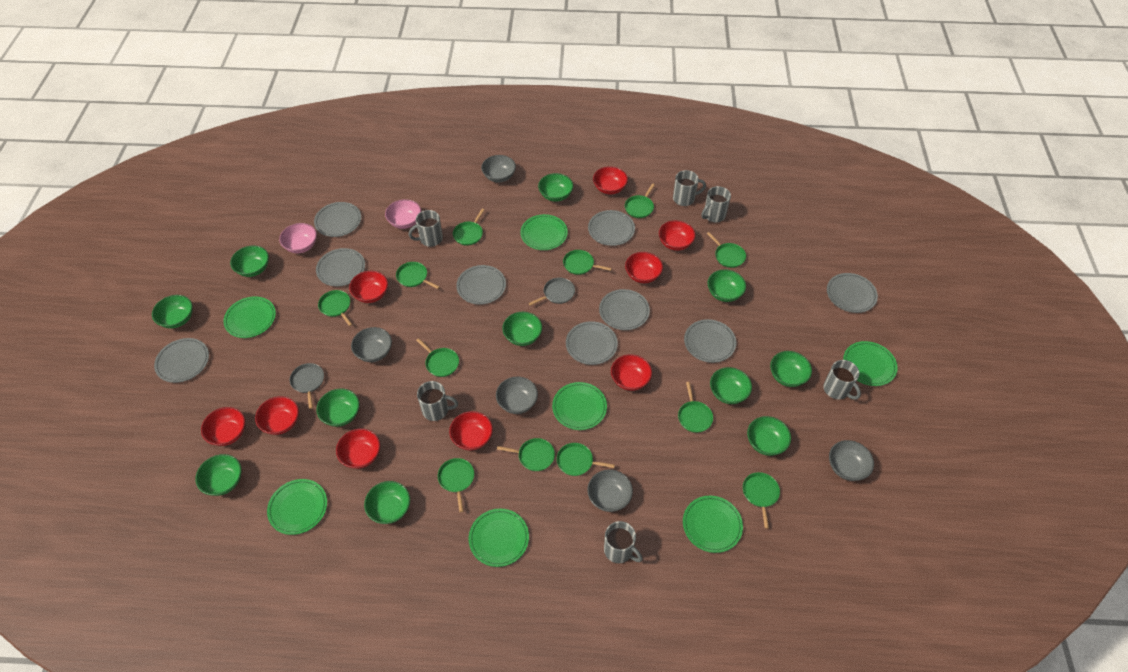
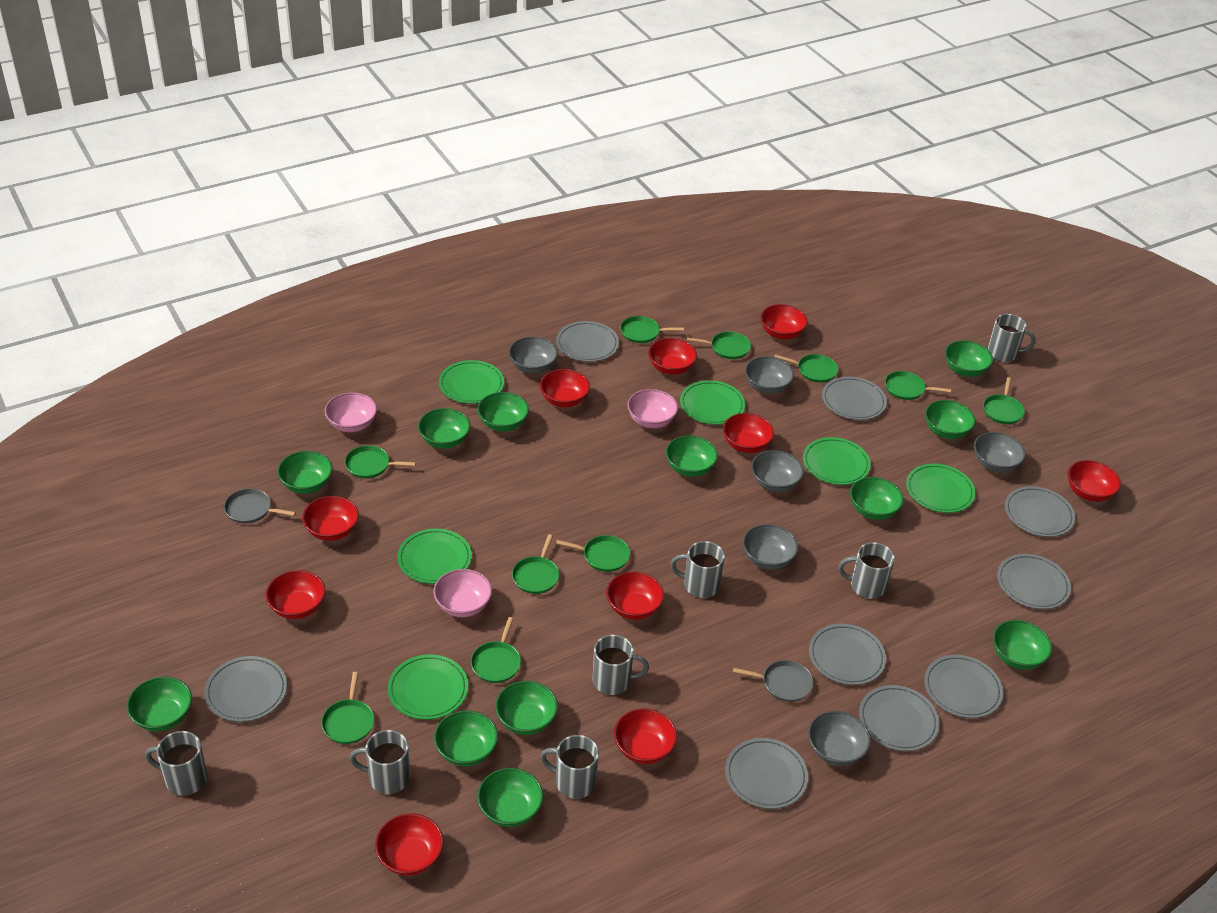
green bowl: 11 -> 12
green pan: 12 -> 10
green plate: 7 -> 6
grey bowl: 5 -> 6
grey mug: 6 -> 7
pink bowl: 2 -> 3
red bowl: 9 -> 10

